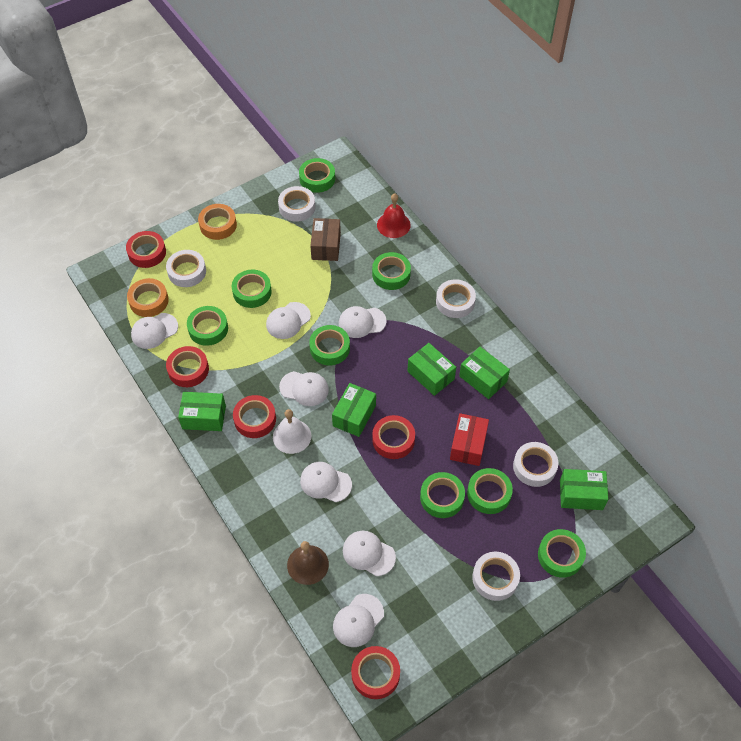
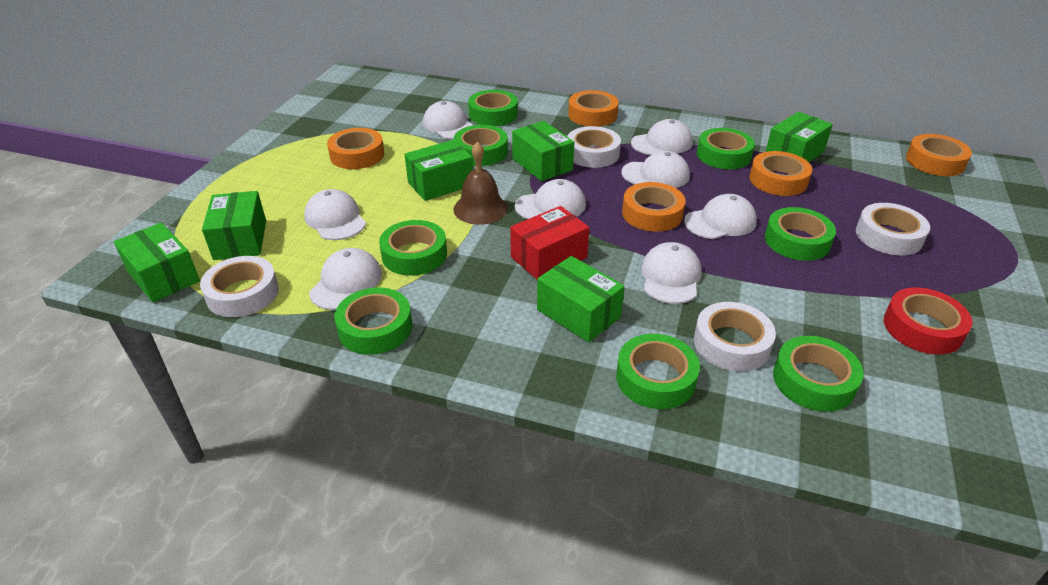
brown box: 1 -> 0
green box: 5 -> 6
orange tape: 2 -> 5
red bell: 1 -> 0
red tape: 5 -> 1
white bell: 1 -> 0
white cap: 7 -> 8
white tape: 5 -> 4

